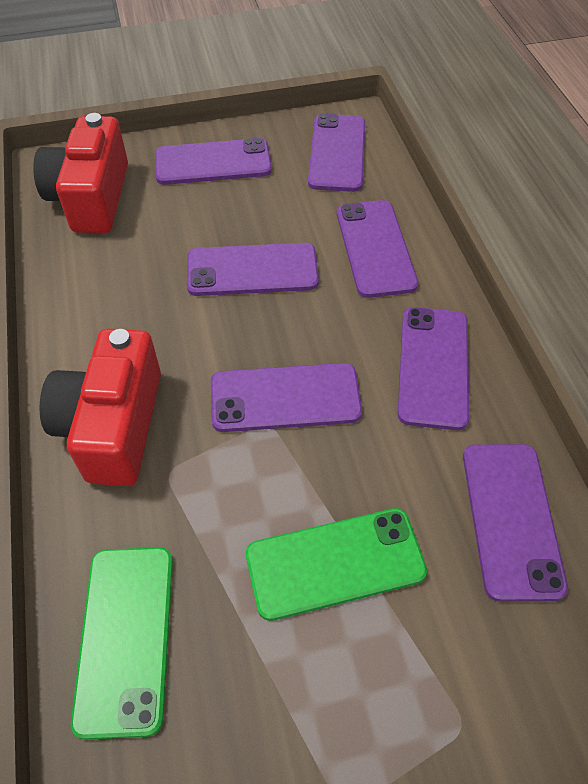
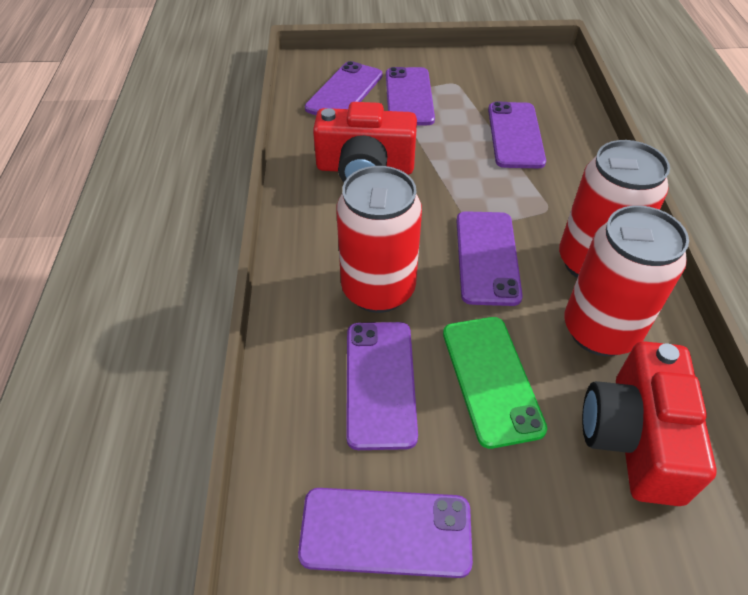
green phone: 2 -> 1
purple phone: 7 -> 6
red can: 0 -> 3

